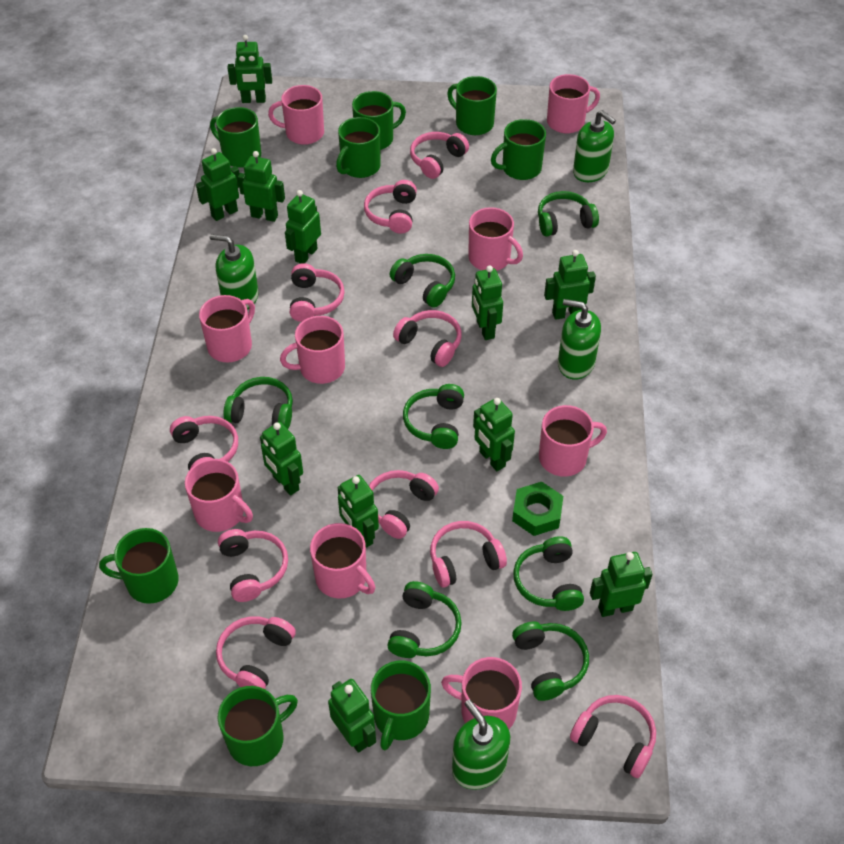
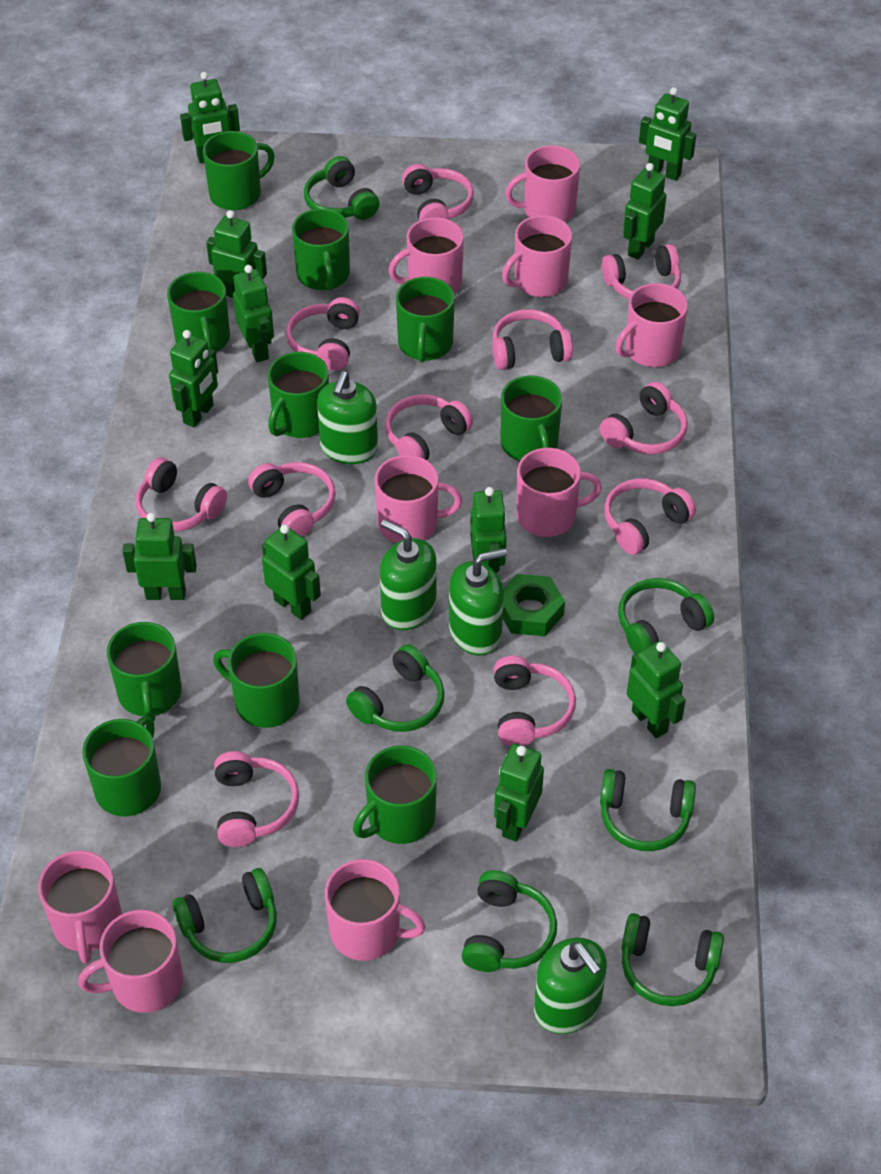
green mug: 8 -> 10
pink headphones: 10 -> 11

